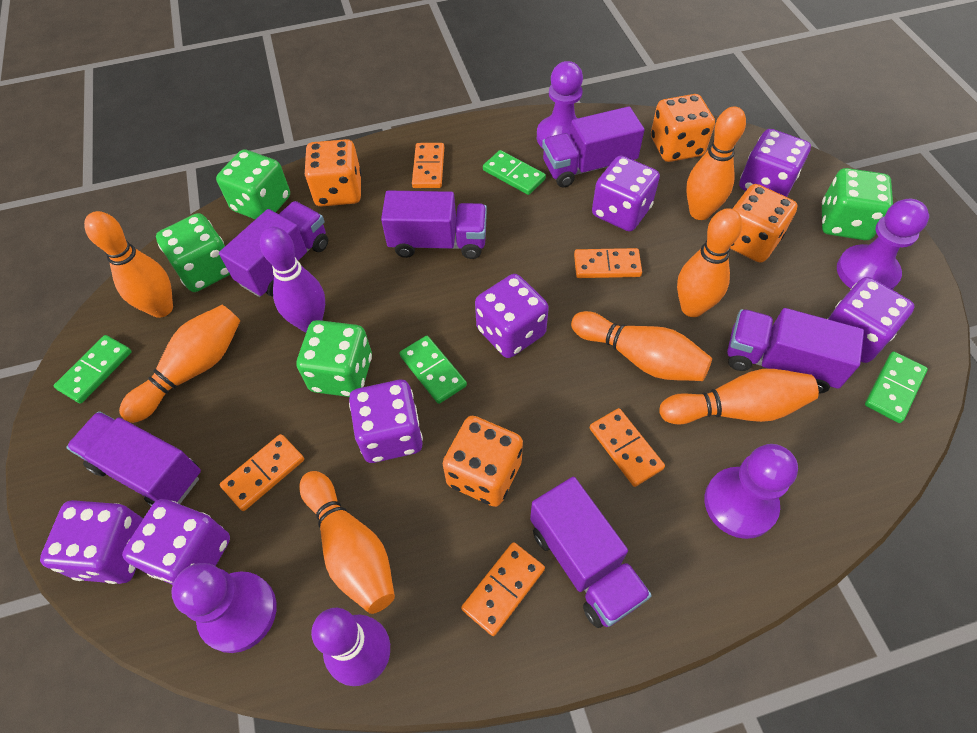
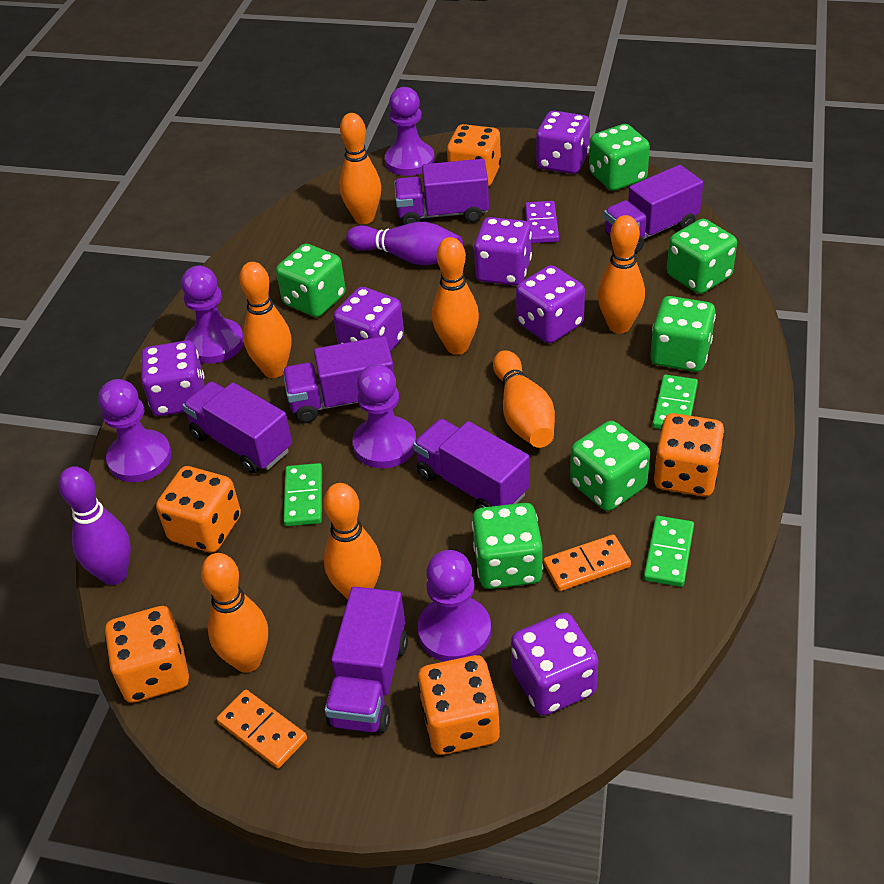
green dice: 4 -> 6
green domino: 4 -> 3
orange dice: 4 -> 5
orange domino: 5 -> 2
purple dice: 7 -> 6
purple domino: 0 -> 1
purple pawn: 4 -> 5

